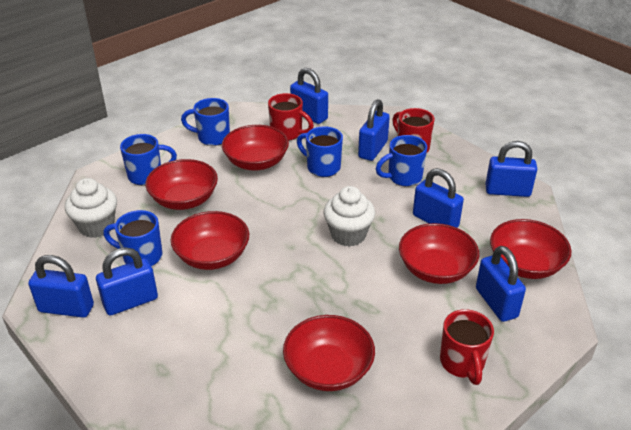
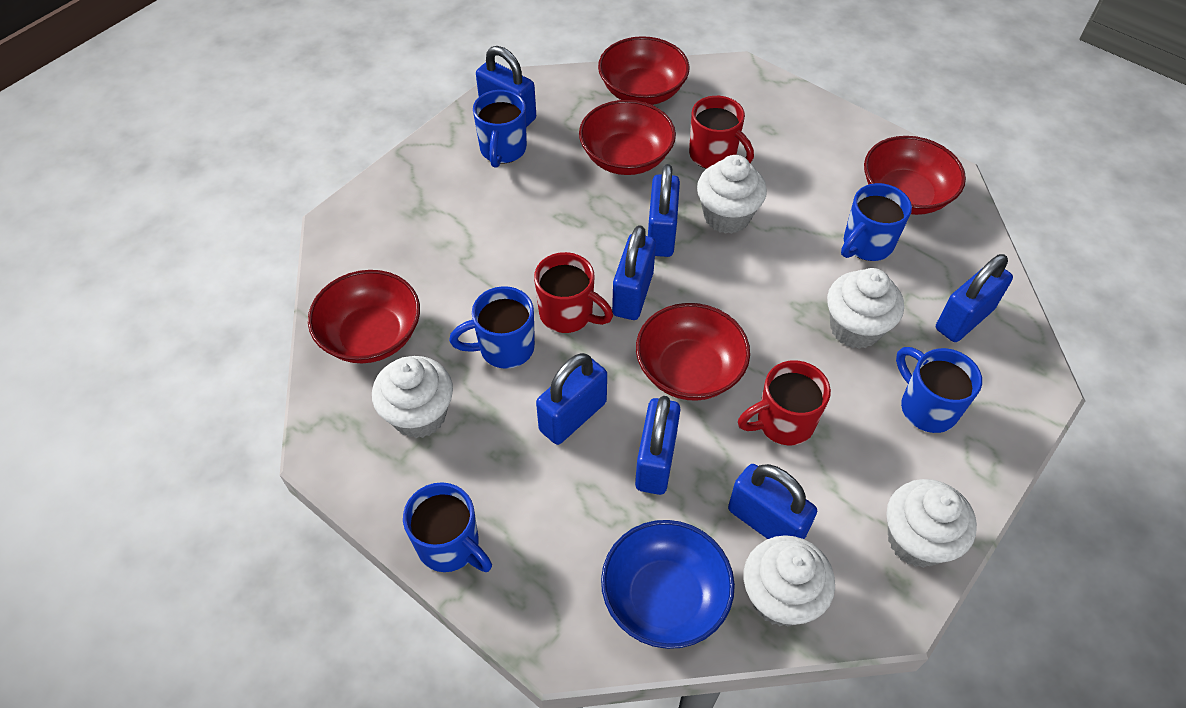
blue bowl: 0 -> 1
red bowl: 6 -> 5
white cupcake: 2 -> 5

